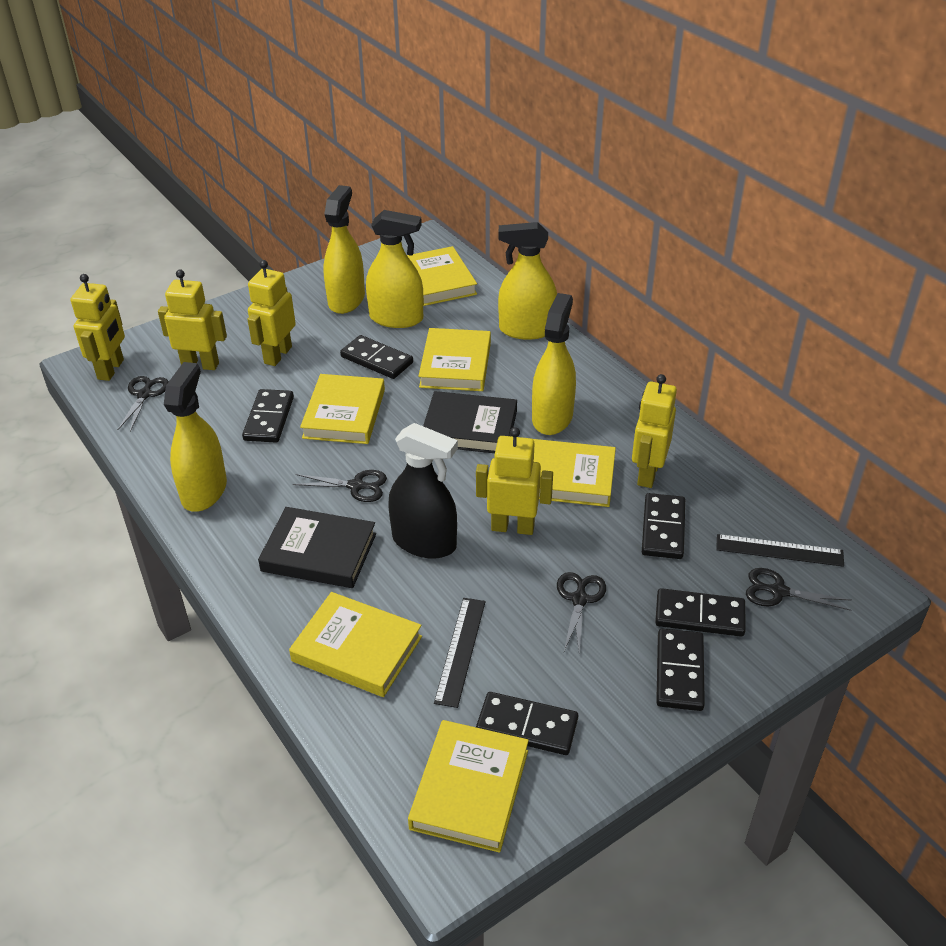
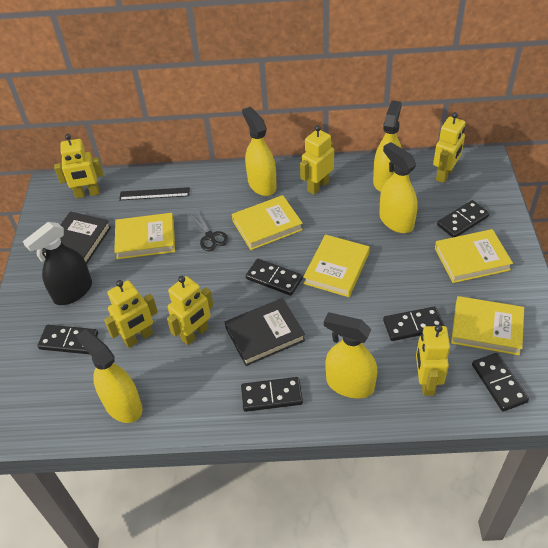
black ruler: 2 -> 1
black scissors: 4 -> 1
yellow book: 6 -> 5
yellow robot: 5 -> 6

